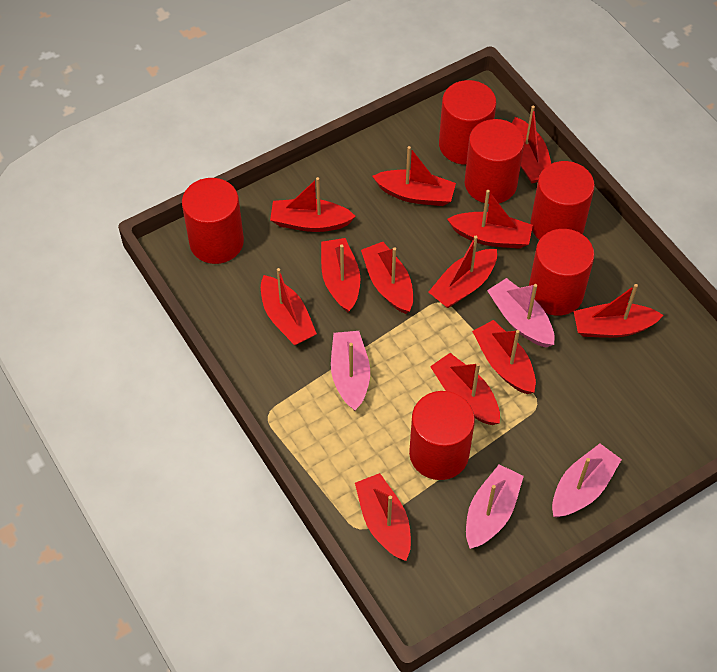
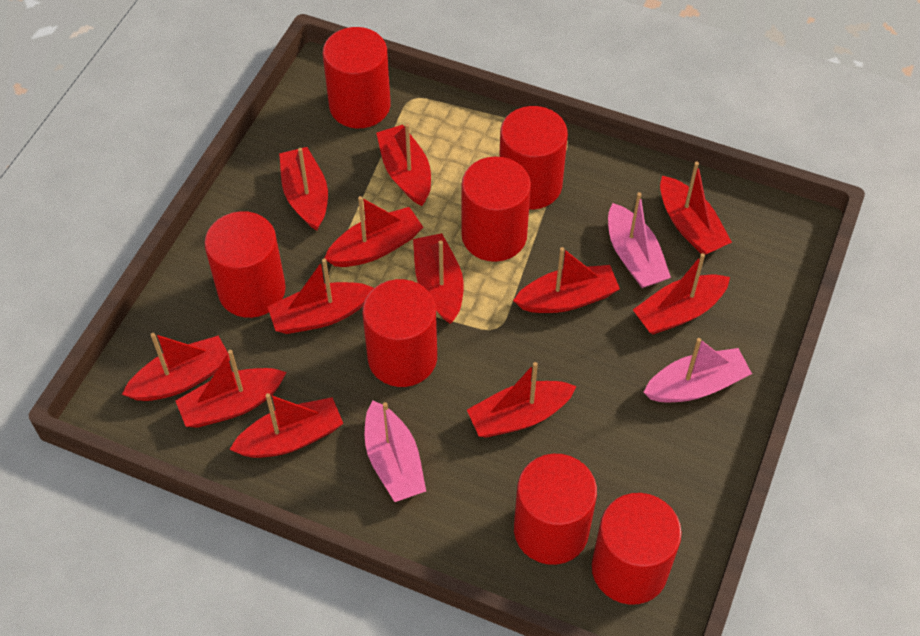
pink boat: 4 -> 3
red cylinder: 6 -> 7

